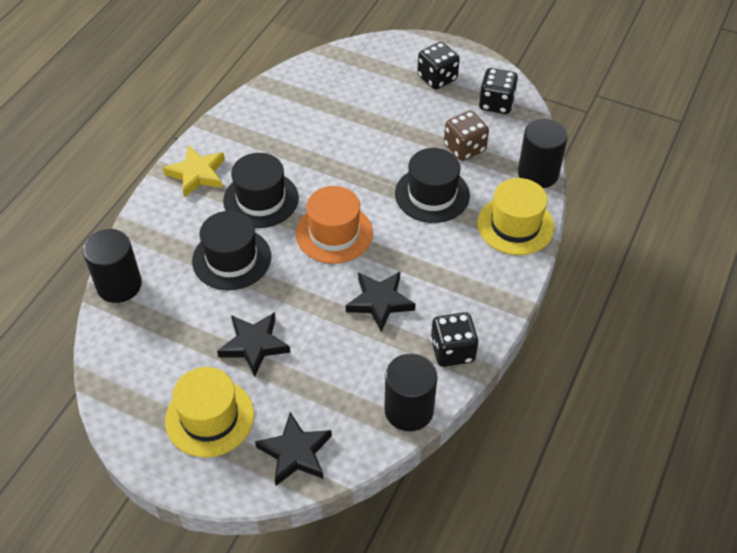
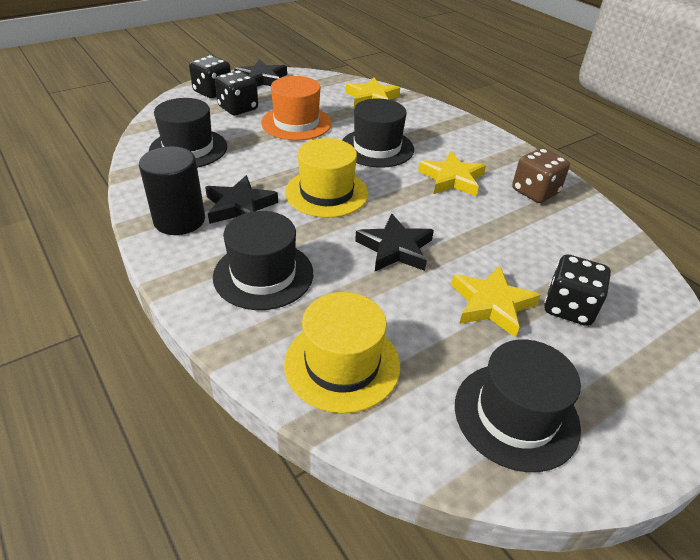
black cylinder: 3 -> 1
black hat: 3 -> 4
yellow star: 1 -> 3

